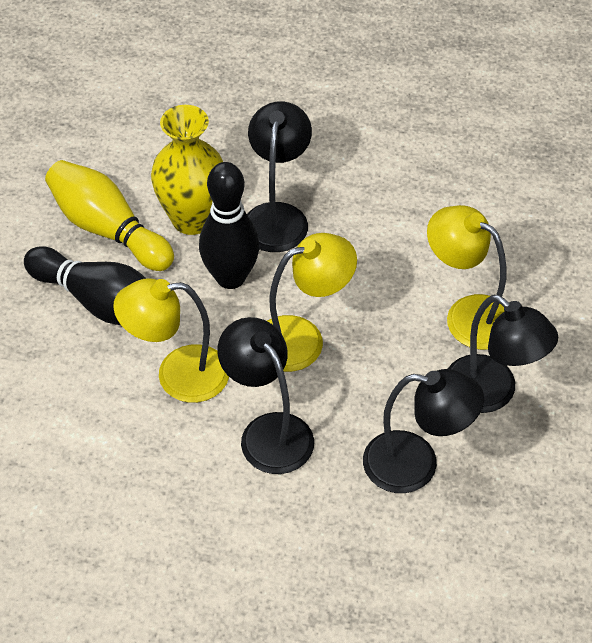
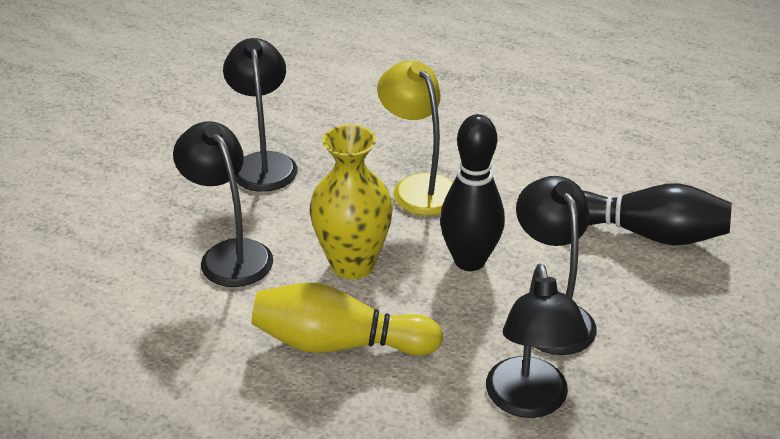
yellow lamp: 3 -> 1

